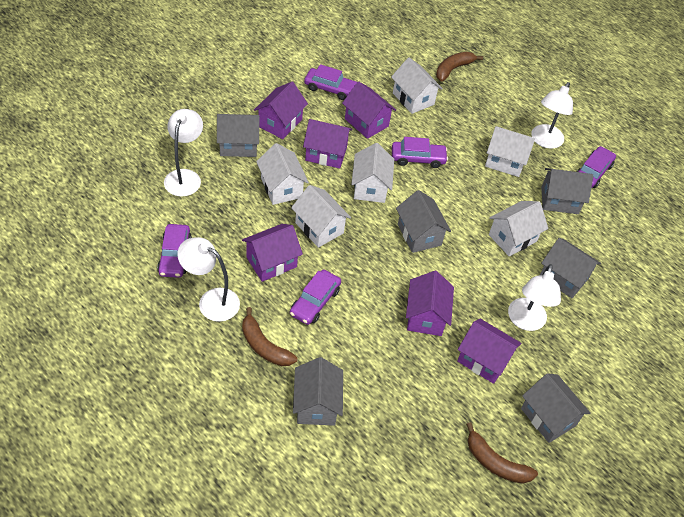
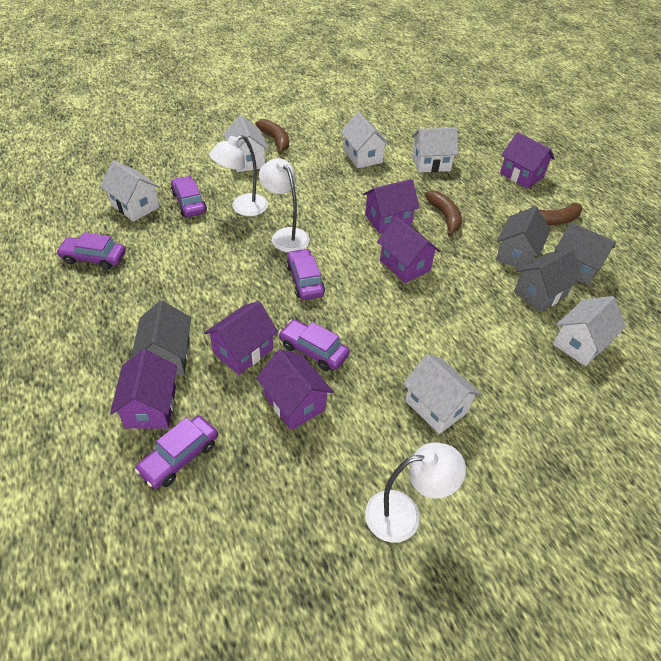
grey house: 6 -> 4
white lamp: 4 -> 3

